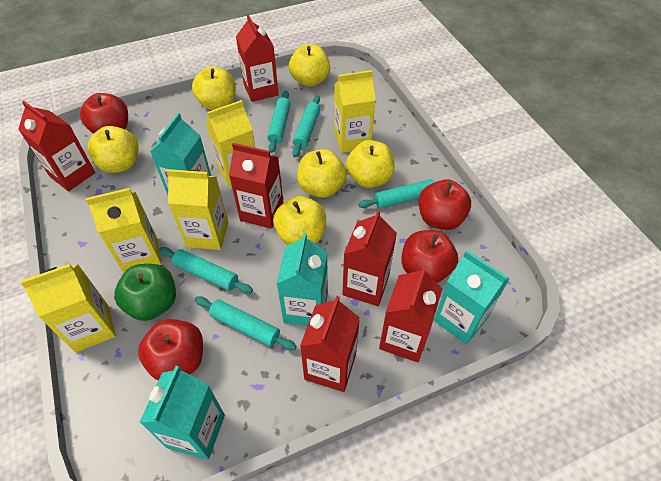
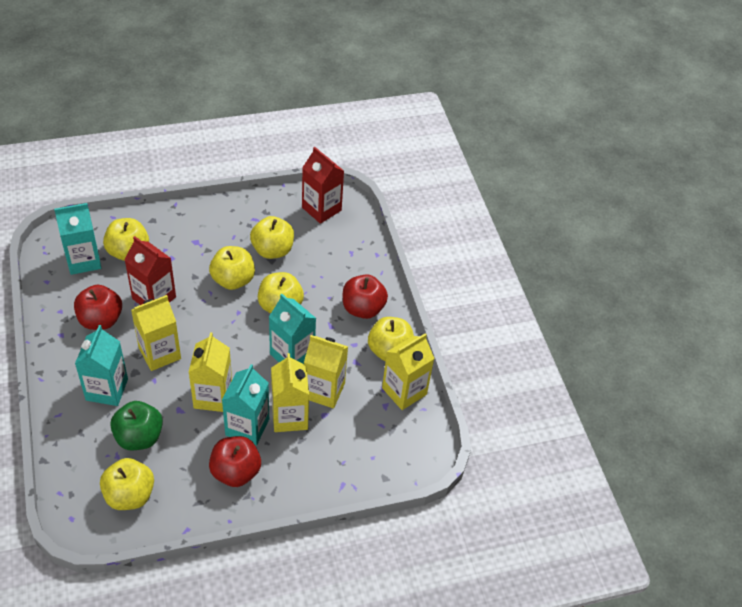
red apple: 4 -> 3
red carton: 6 -> 2
turquoise rolling pin: 5 -> 0

